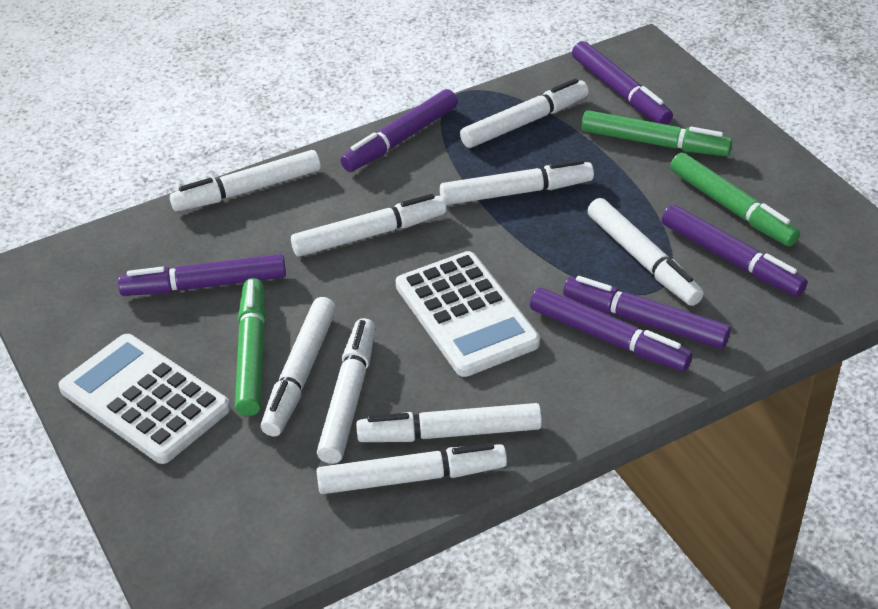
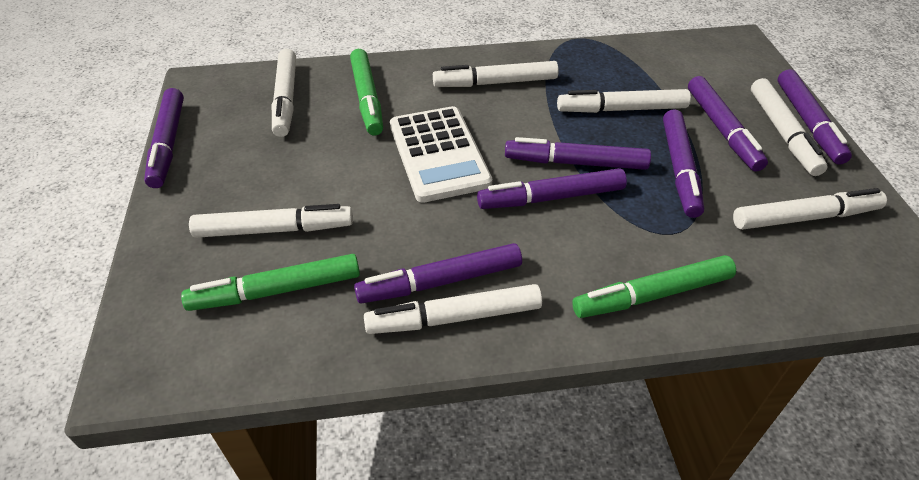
purple marker: 6 -> 7
white calculator: 2 -> 1
white marker: 9 -> 7

